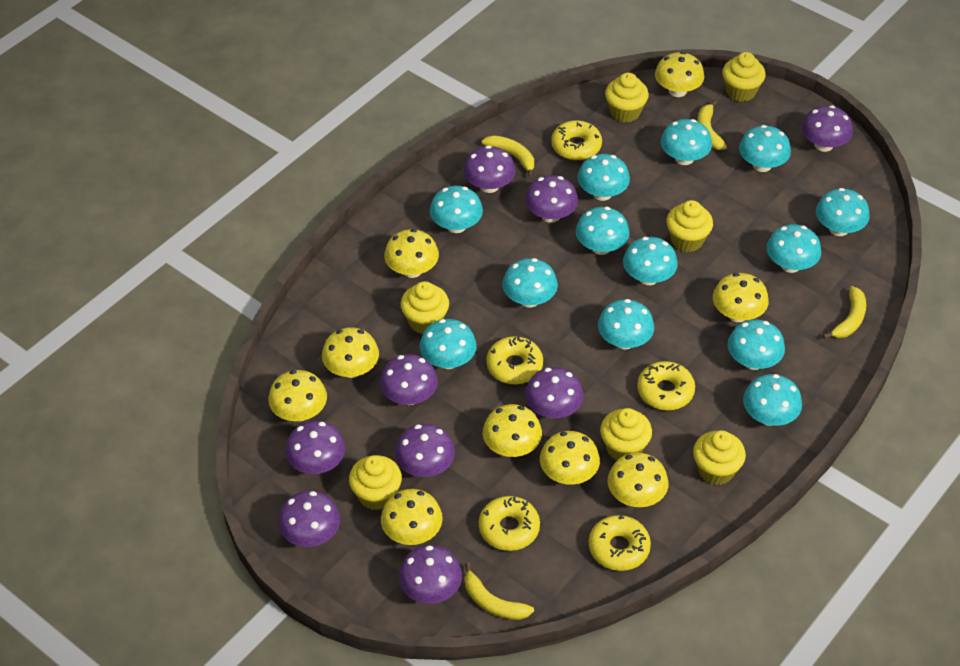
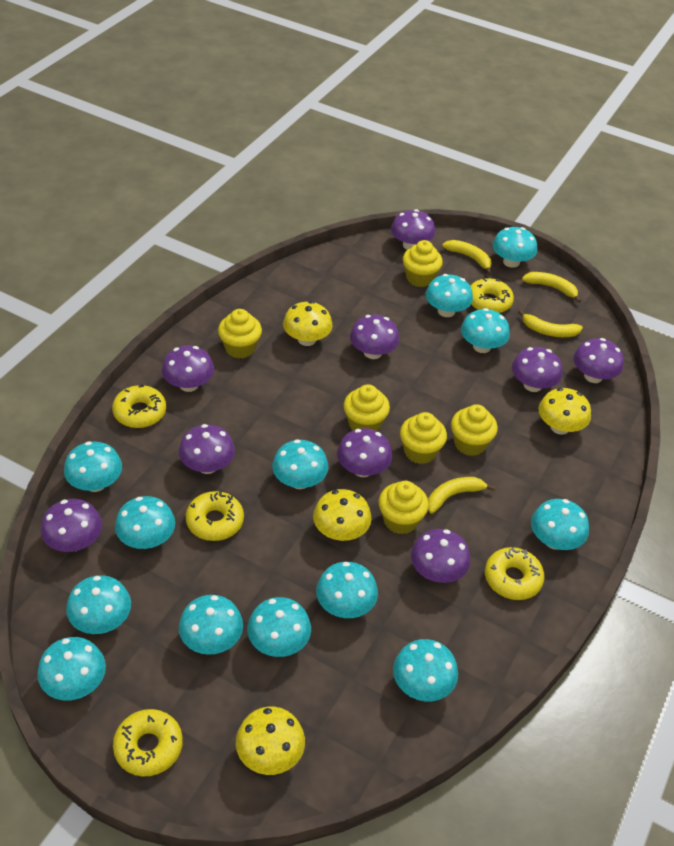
yellow cupcake: 7 -> 6
yellow mushroom: 9 -> 4

